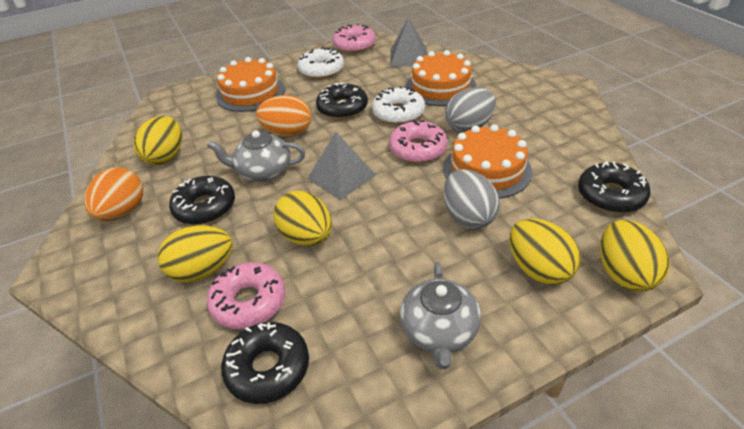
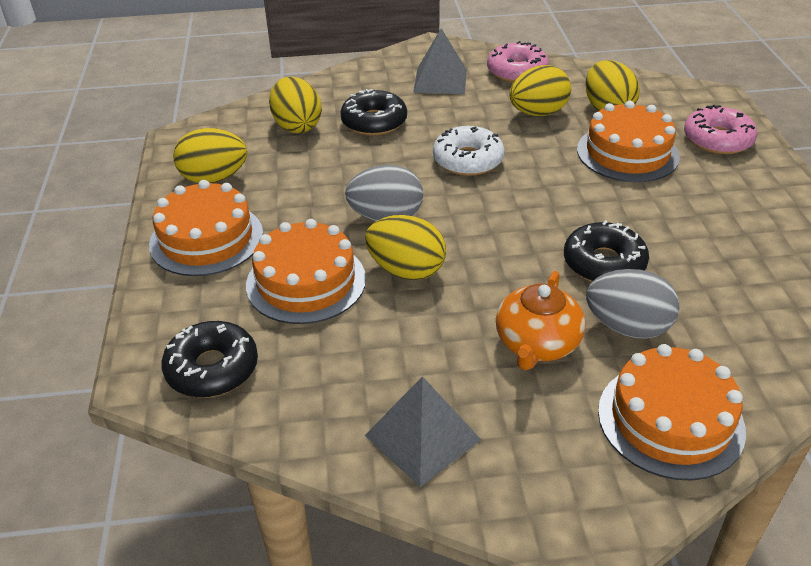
black donut: 4 -> 3
grey teapot: 2 -> 0
orange cake: 3 -> 4
orange egg: 2 -> 0
orange teapot: 0 -> 1
pink donut: 3 -> 2
white donut: 2 -> 1

